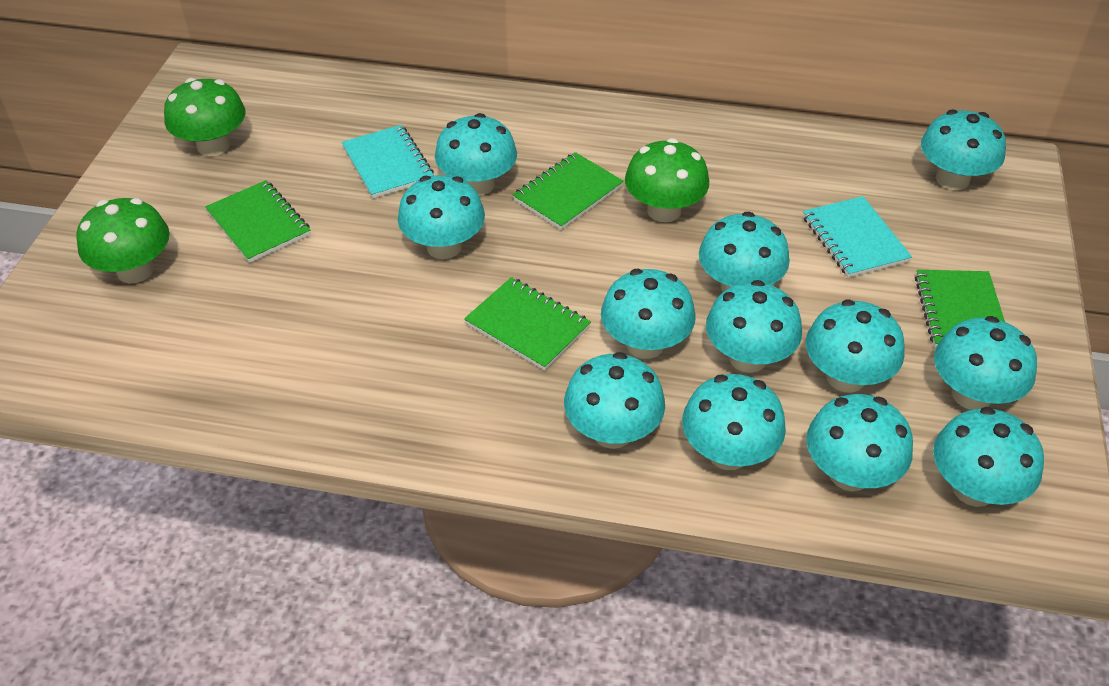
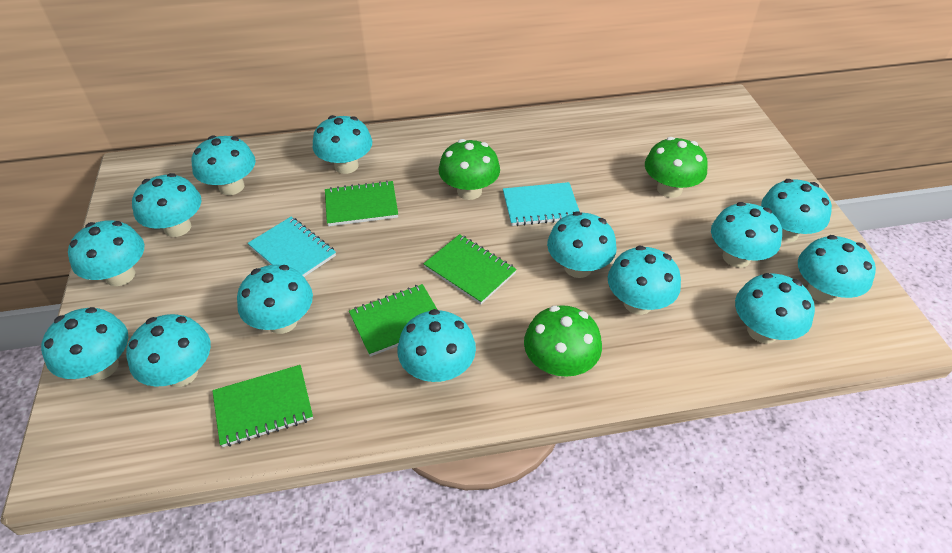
turquoise mushroom: 12 -> 14

